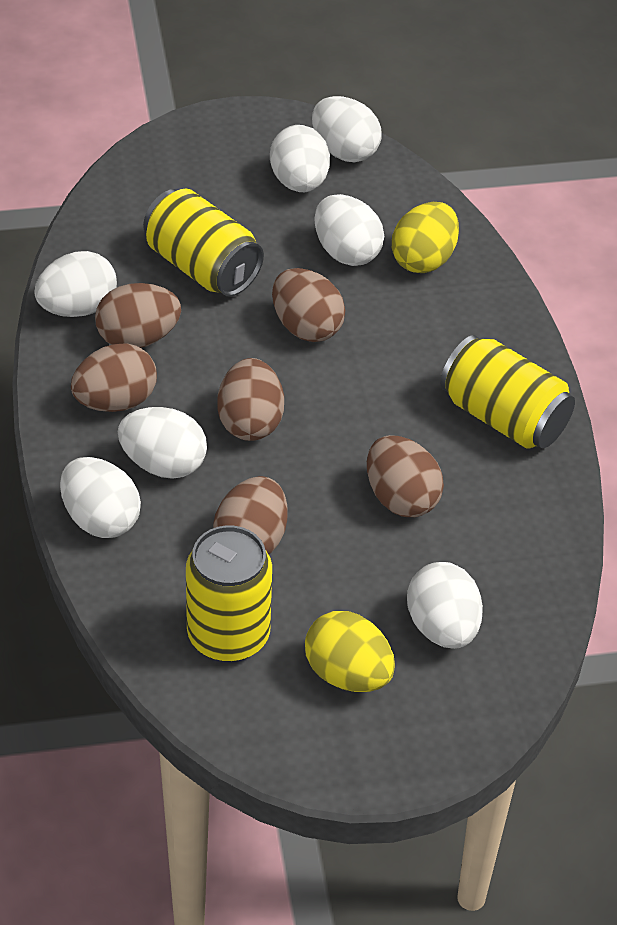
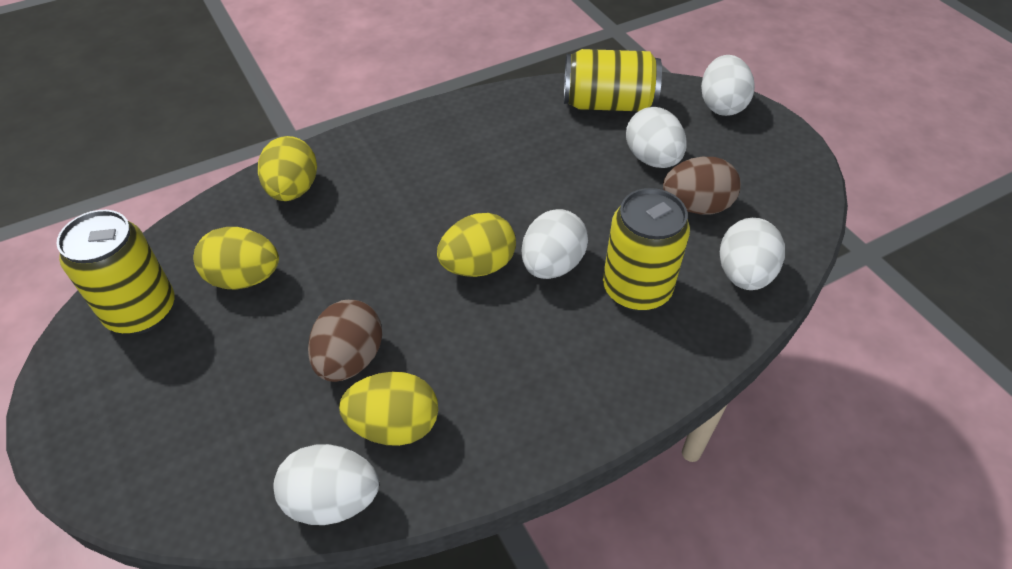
brown egg: 6 -> 2
white egg: 7 -> 5
yellow egg: 2 -> 4

